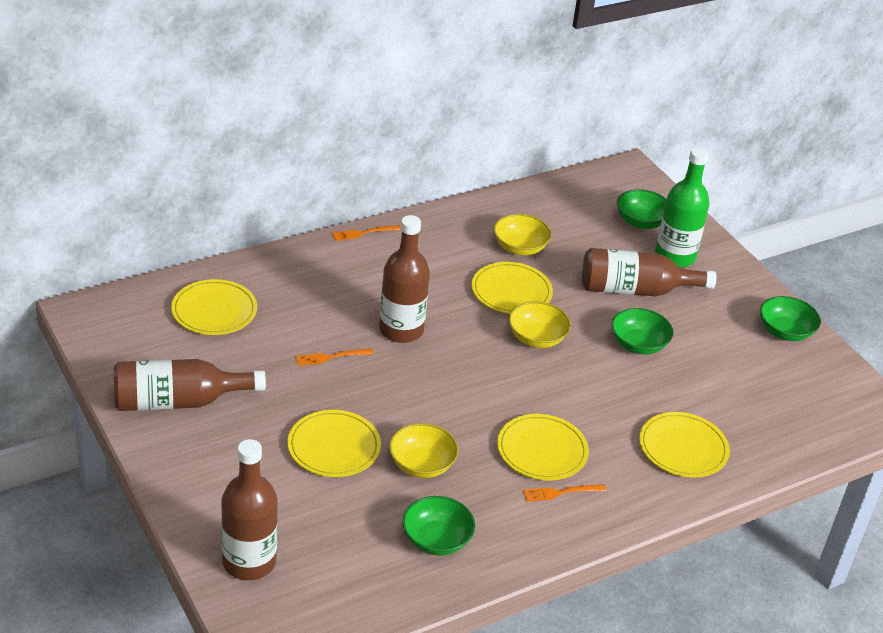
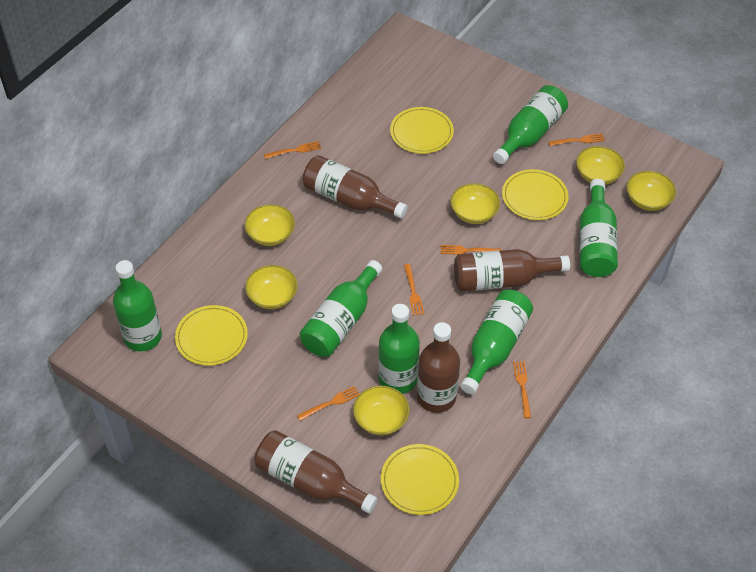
green bottle: 1 -> 6
green bowl: 4 -> 0
orange fork: 3 -> 6
yellow bowl: 3 -> 6
yellow plate: 5 -> 4

